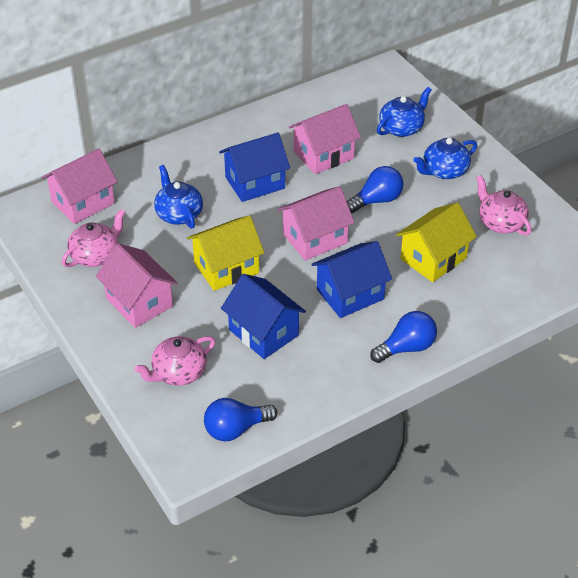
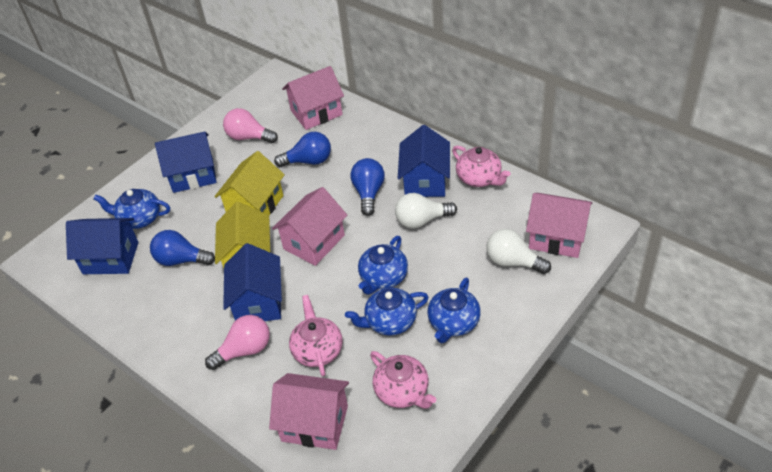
blue house: 3 -> 4
blue teapot: 3 -> 4
pink light bulb: 0 -> 2
white light bulb: 0 -> 2

